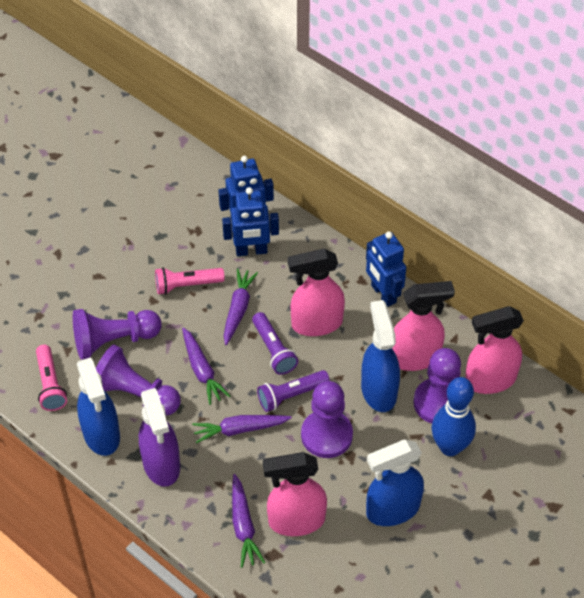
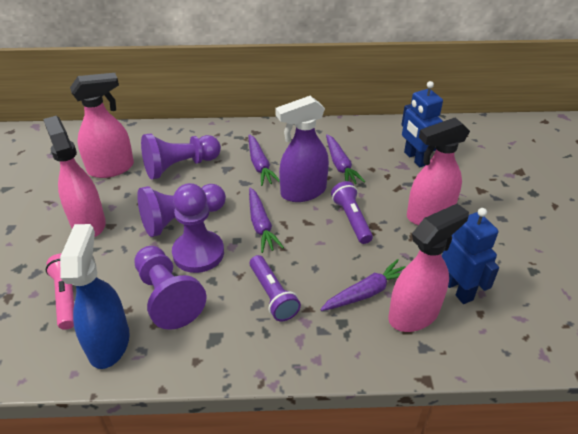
blue bowling pin: 1 -> 0
blue robot: 3 -> 2
blue spray bottle: 3 -> 1
pink flashlight: 2 -> 1

